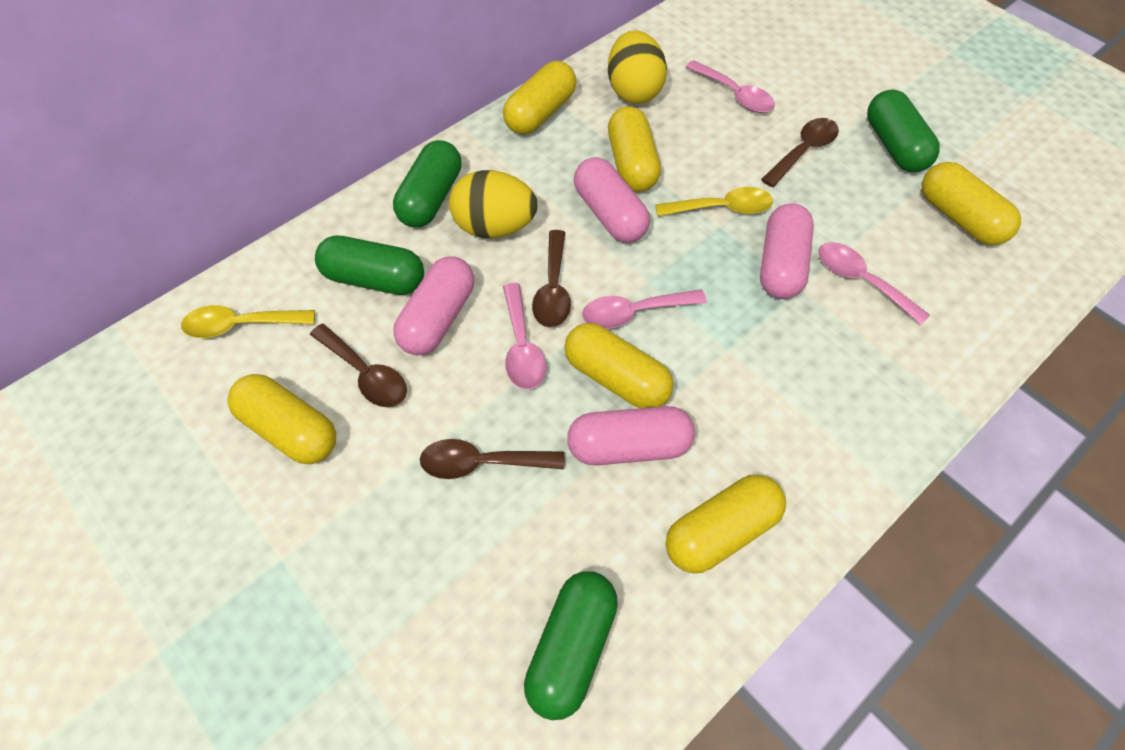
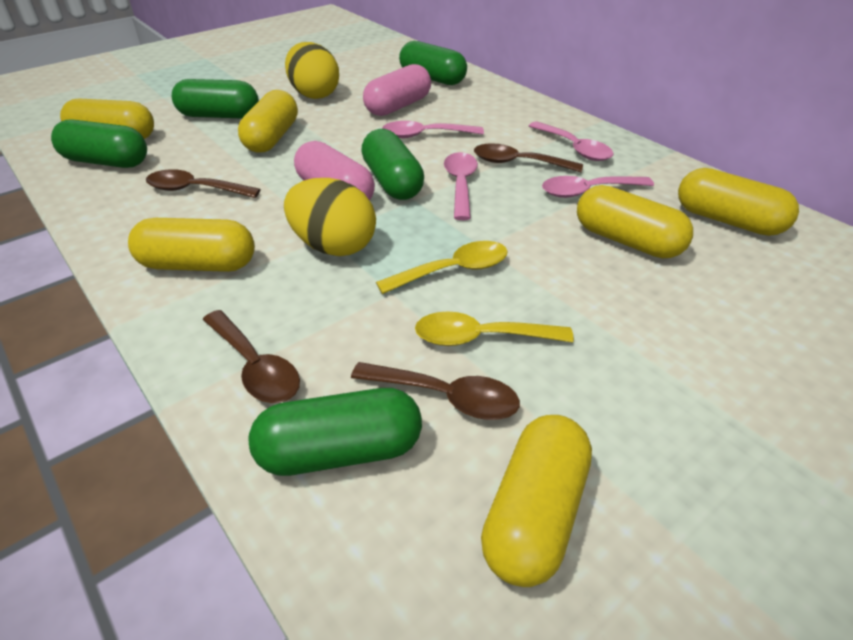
green capsule: 4 -> 5
pink capsule: 4 -> 2

